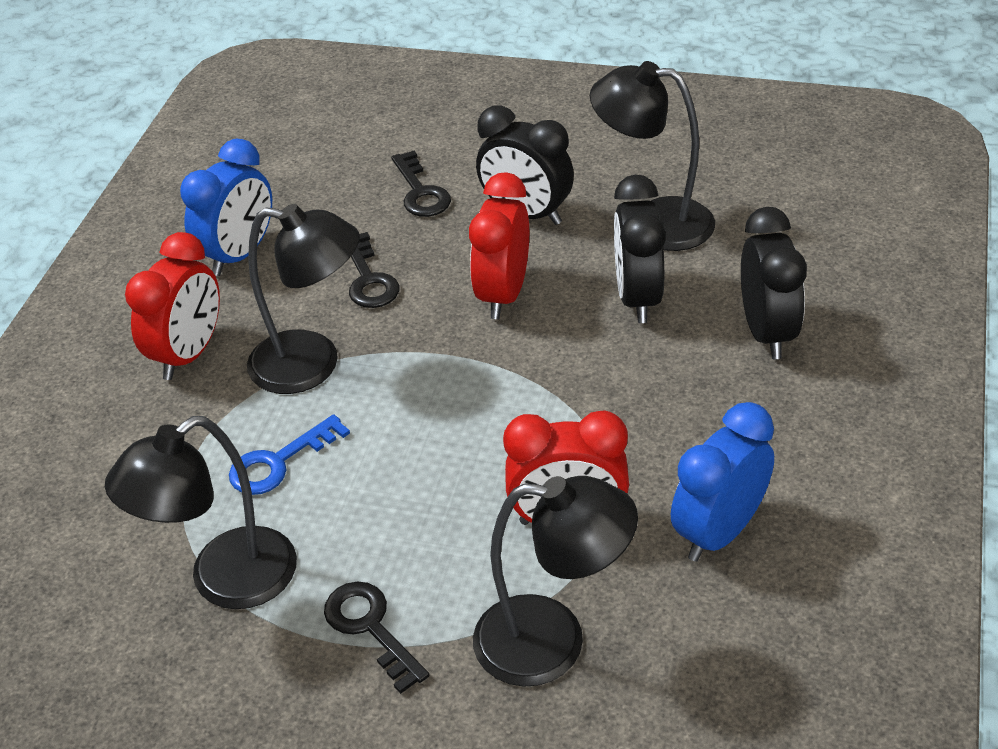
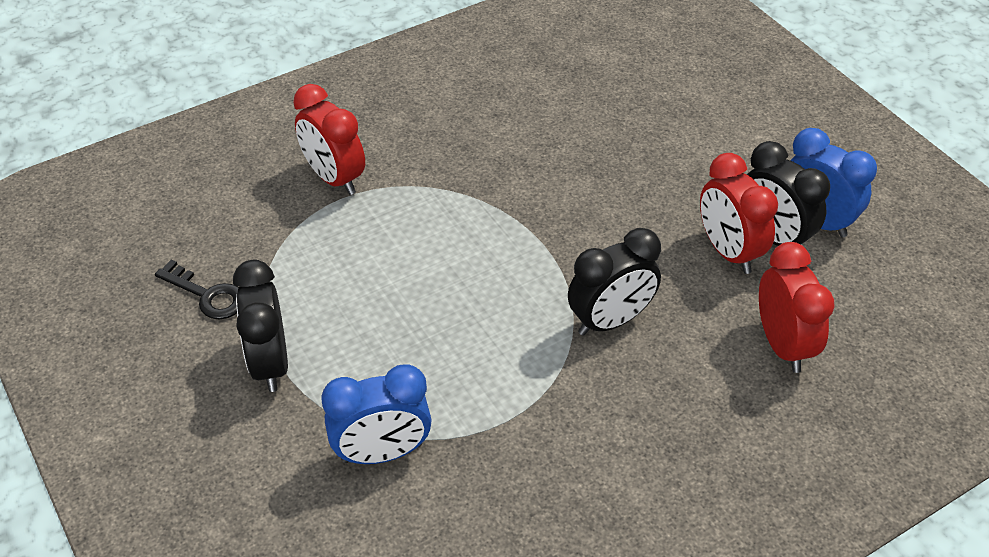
black key: 3 -> 1
black lamp: 4 -> 0
blue key: 1 -> 0

